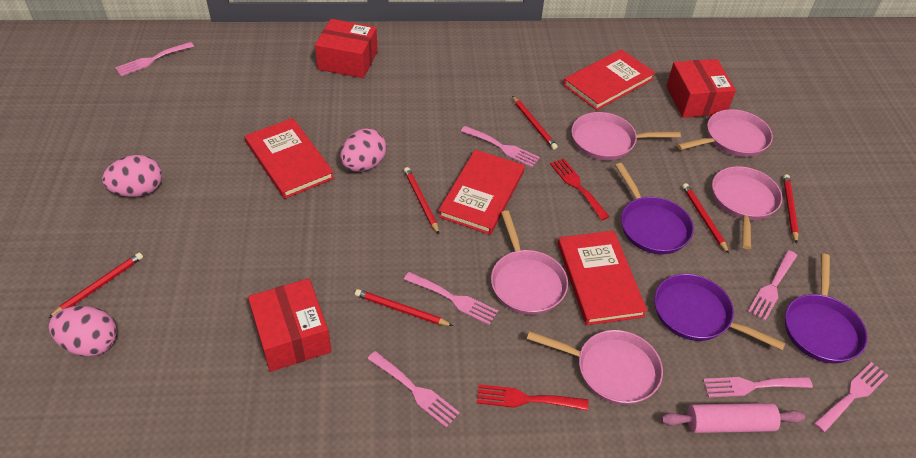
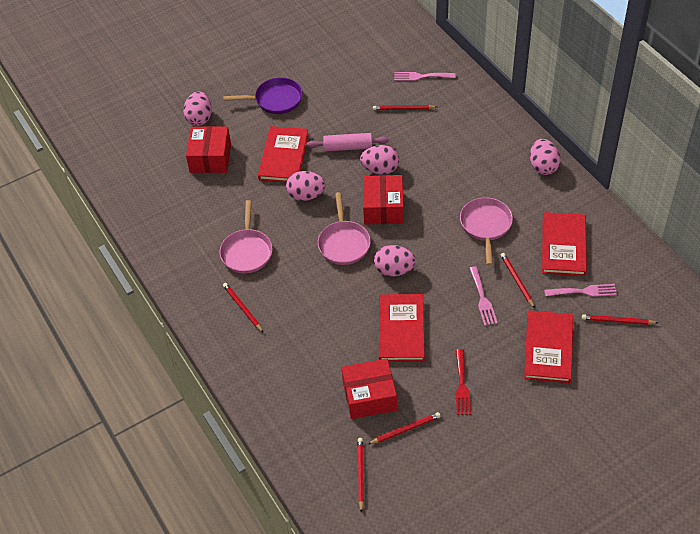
pink egg: 3 -> 5
pink fork: 7 -> 3
pink pan: 5 -> 3
purple pan: 3 -> 1
red fork: 2 -> 1

